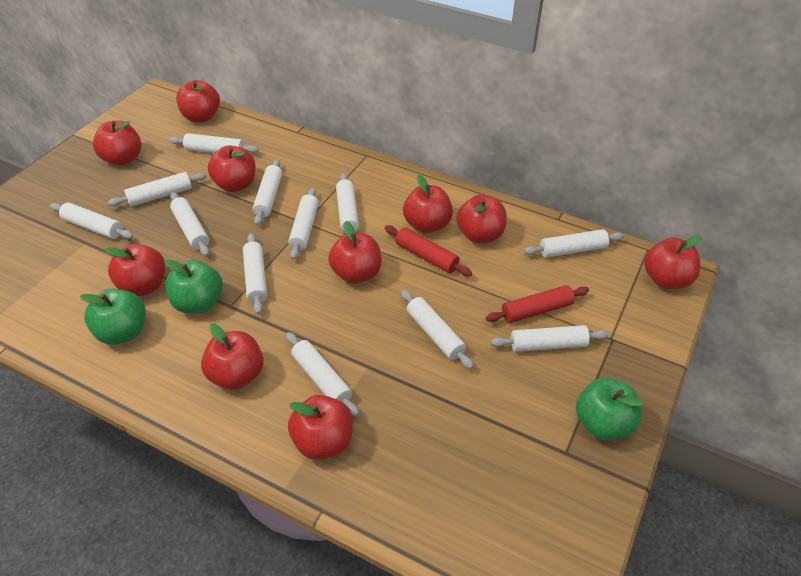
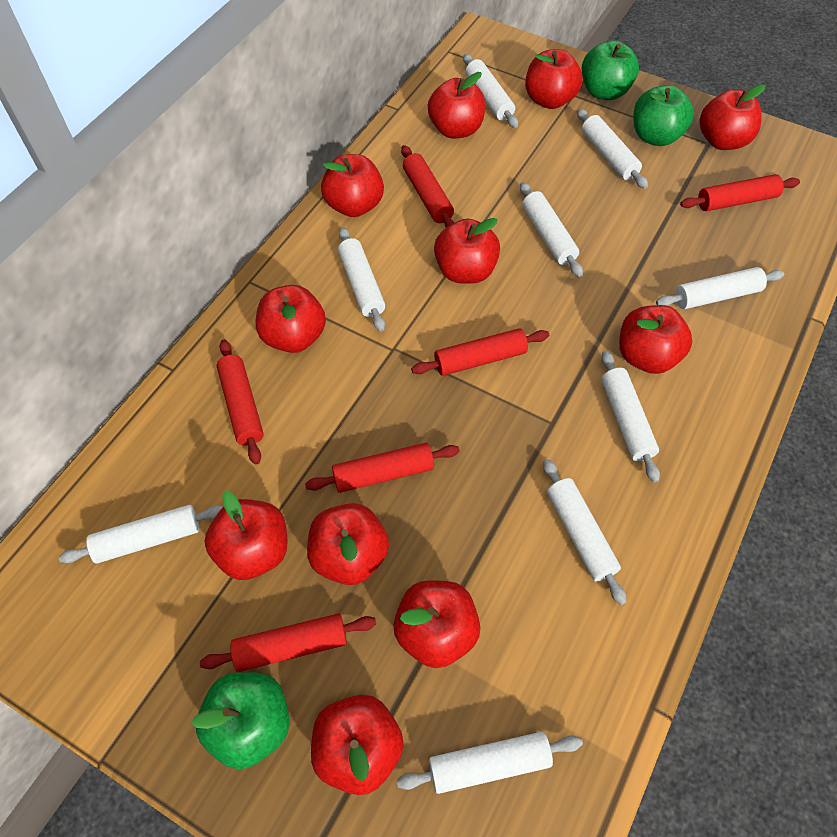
red apple: 10 -> 11
red rolling pin: 2 -> 6
white rolling pin: 12 -> 9

